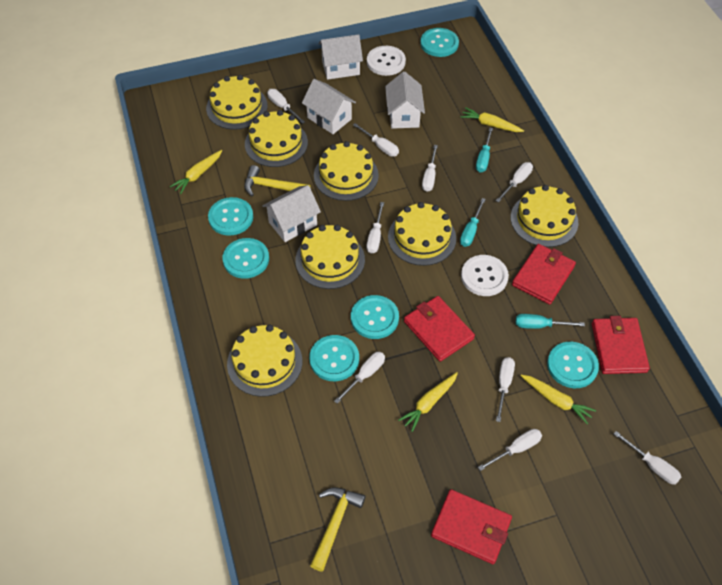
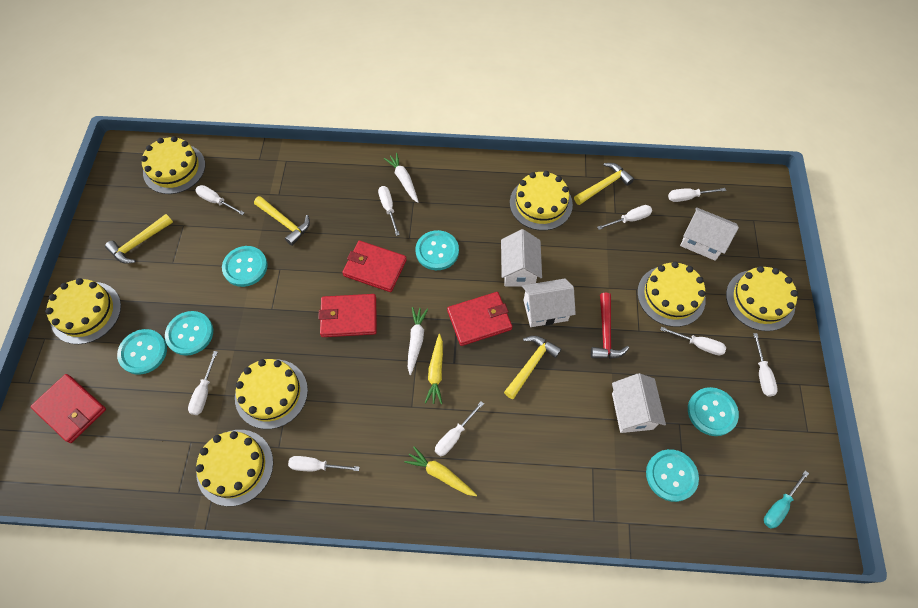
red hammer: 0 -> 1
turquoise screwdriver: 3 -> 1
white button: 2 -> 0
white carrot: 0 -> 2
yellow carrot: 4 -> 2
yellow hammer: 2 -> 4

